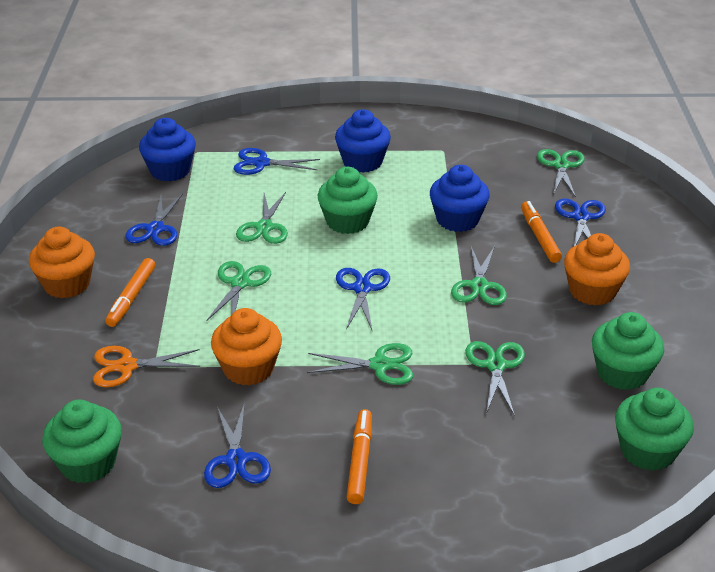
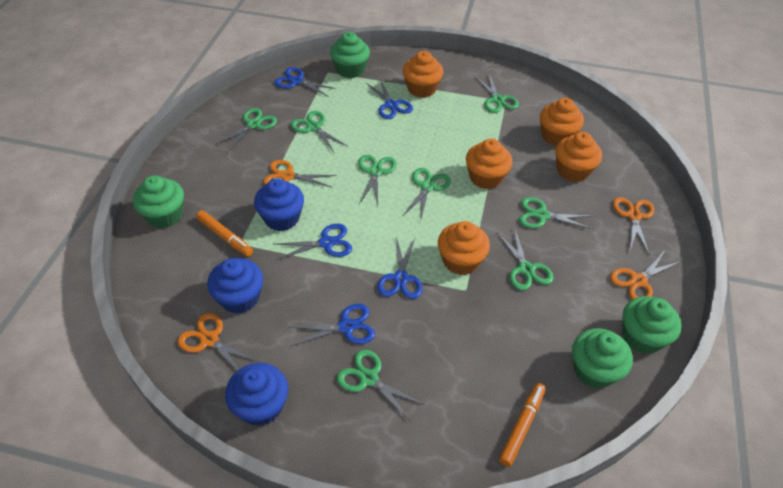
green scissors: 6 -> 8
orange cupcake: 3 -> 5
orange marker: 3 -> 2
orange scissors: 1 -> 4

